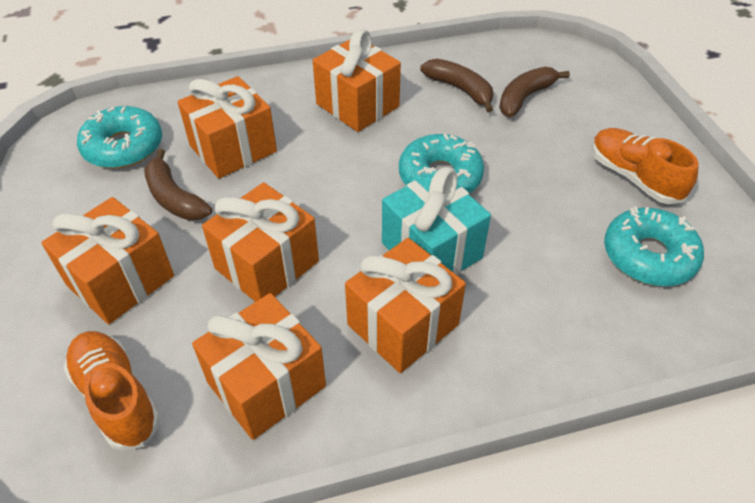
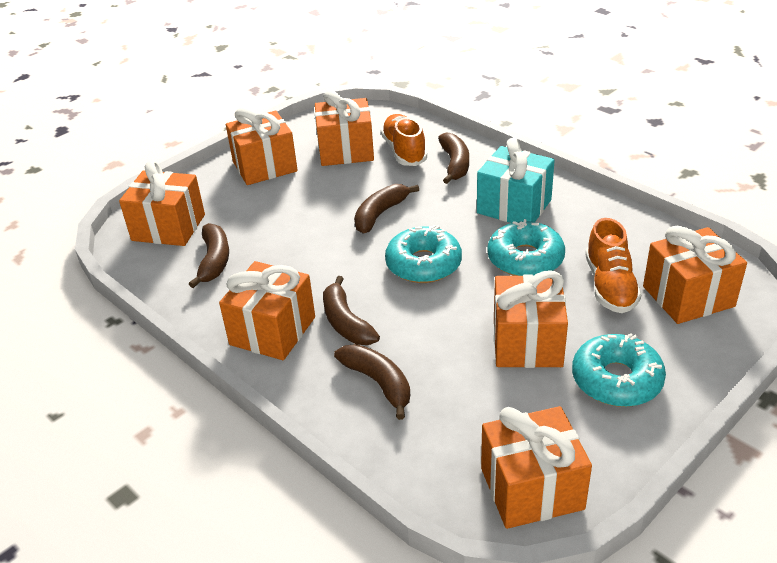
brown banana: 3 -> 5
orange gift: 6 -> 7

